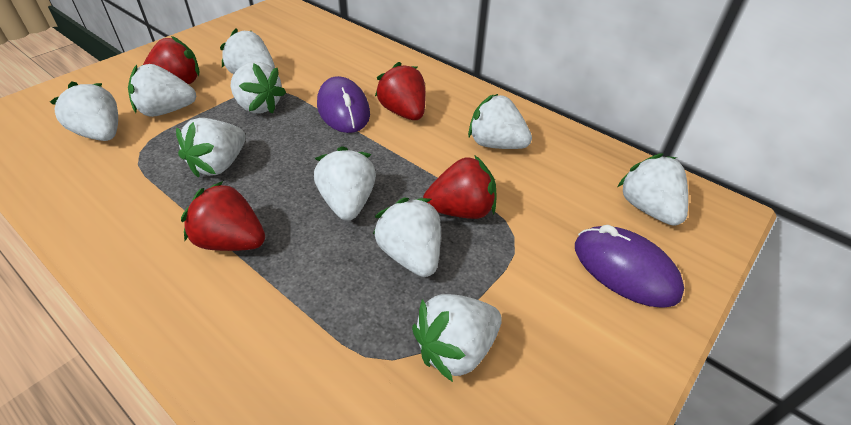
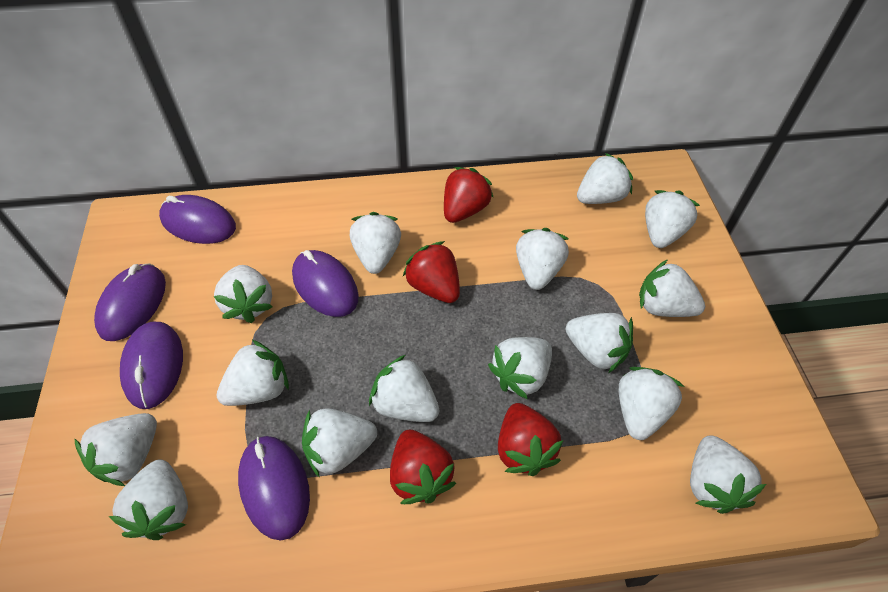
purple mouse: 2 -> 5
white strawberry: 10 -> 15

